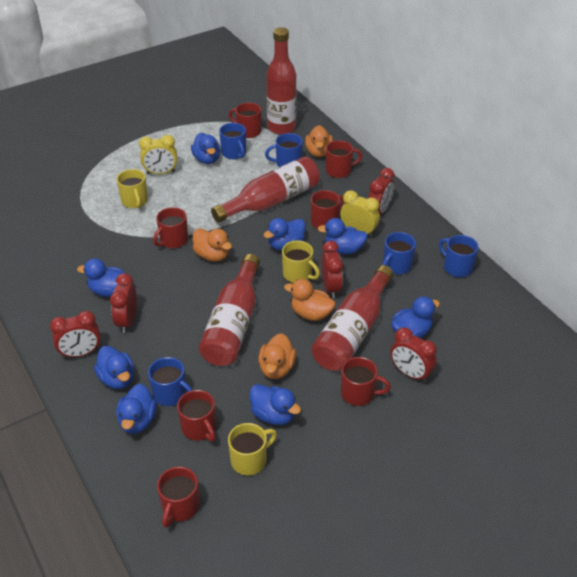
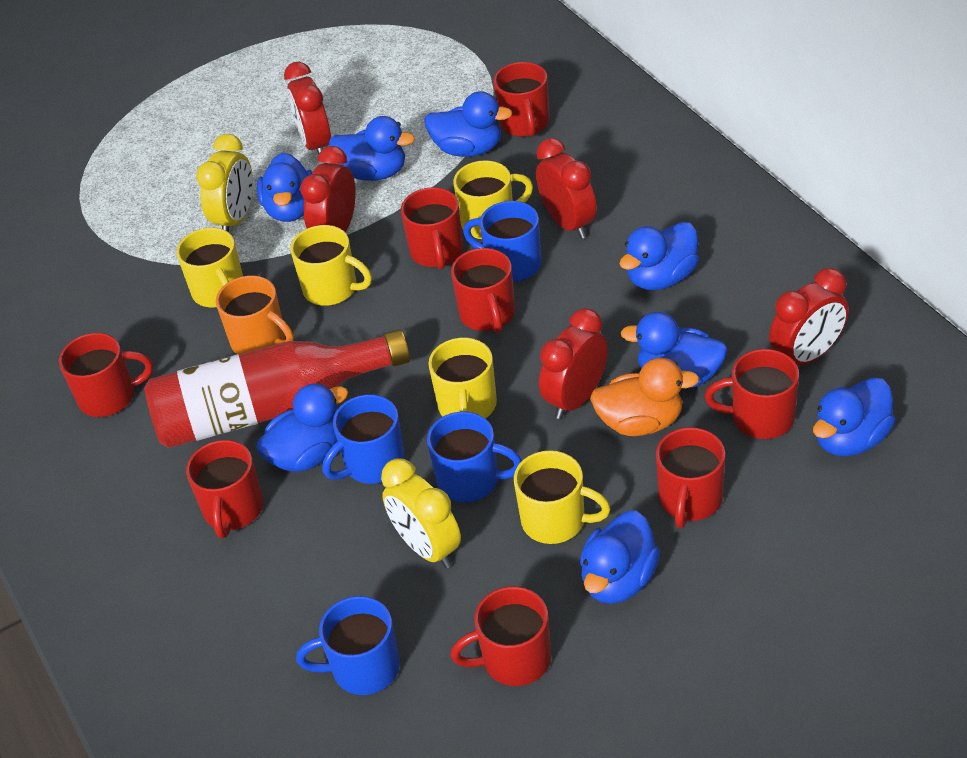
blue mug: 5 -> 4
orange duck: 4 -> 1
orange mug: 0 -> 1
red bottle: 4 -> 1
red mug: 7 -> 8
yellow mug: 3 -> 5

